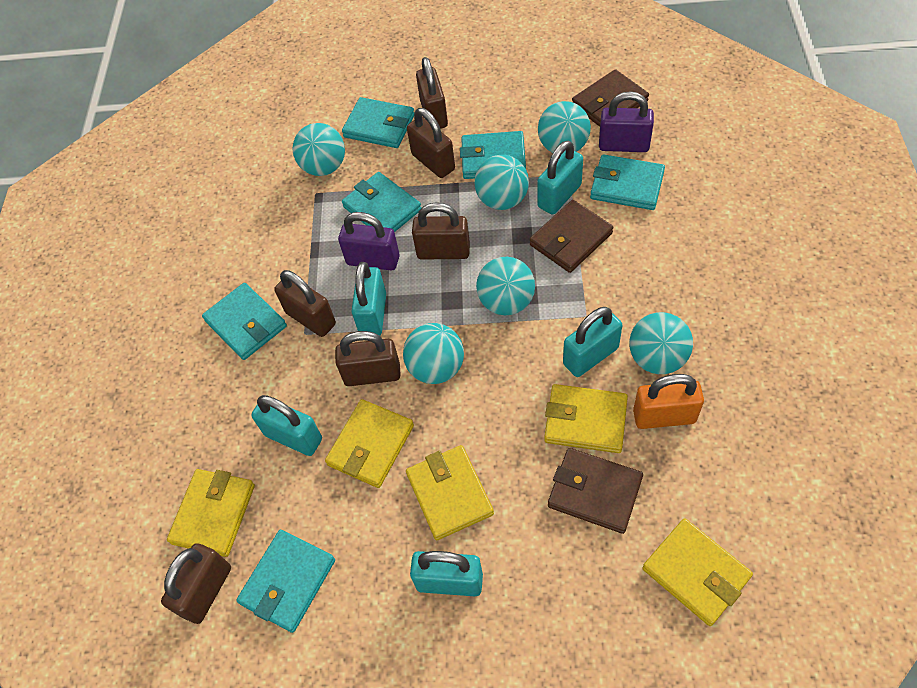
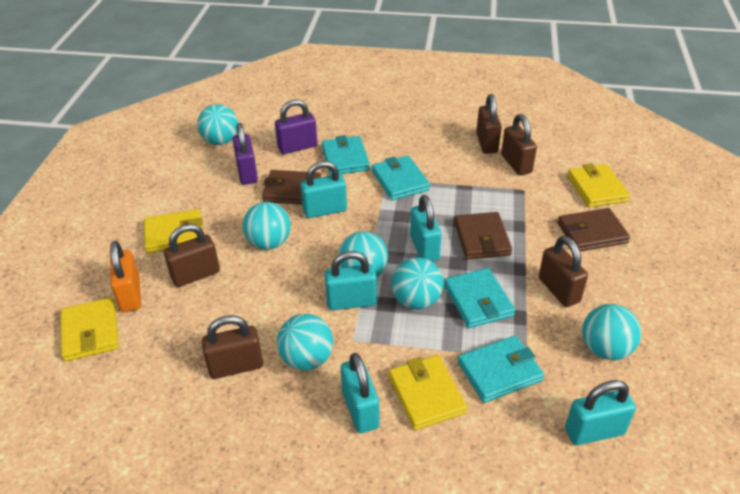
brown padlock: 6 -> 5
turquoise wallet: 6 -> 4
yellow wallet: 5 -> 4

